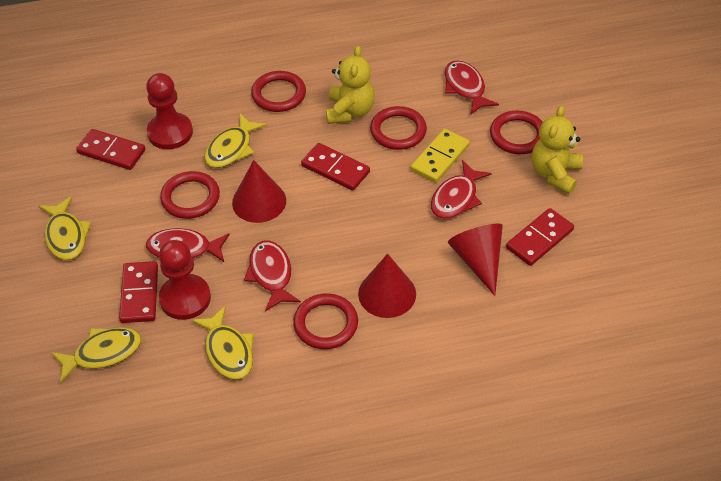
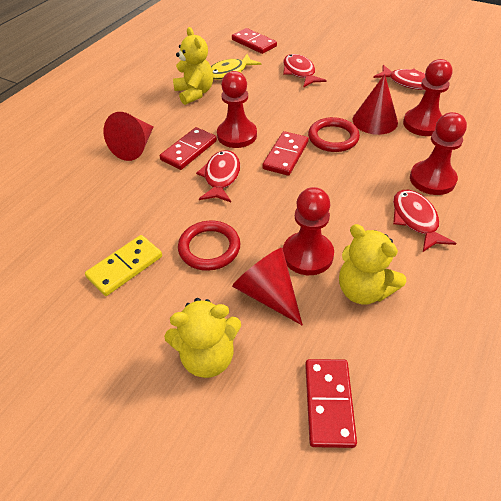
red pawn: 2 -> 4
red ring: 5 -> 2
yellow fish: 4 -> 1
yellow teddy bear: 2 -> 3

